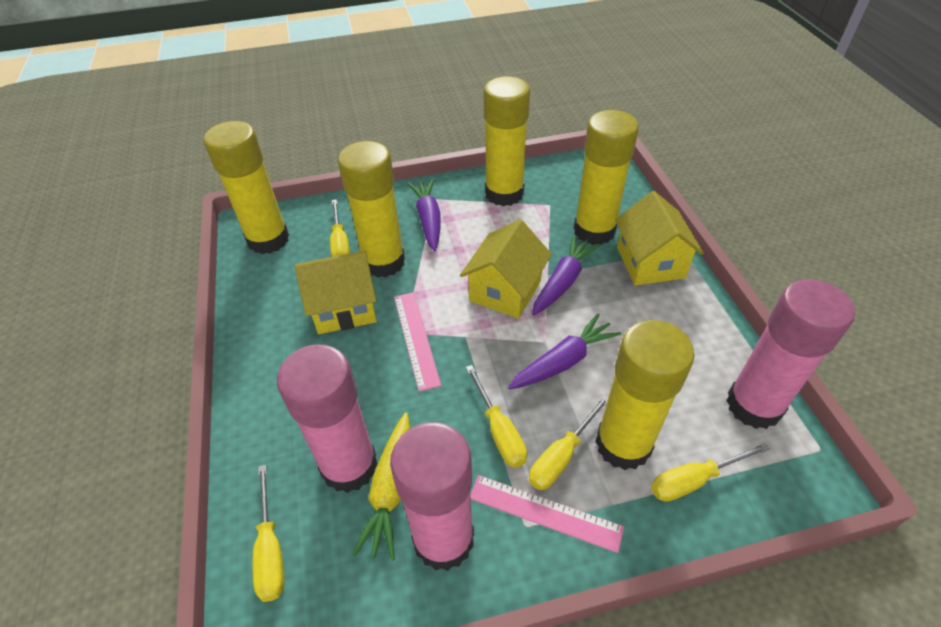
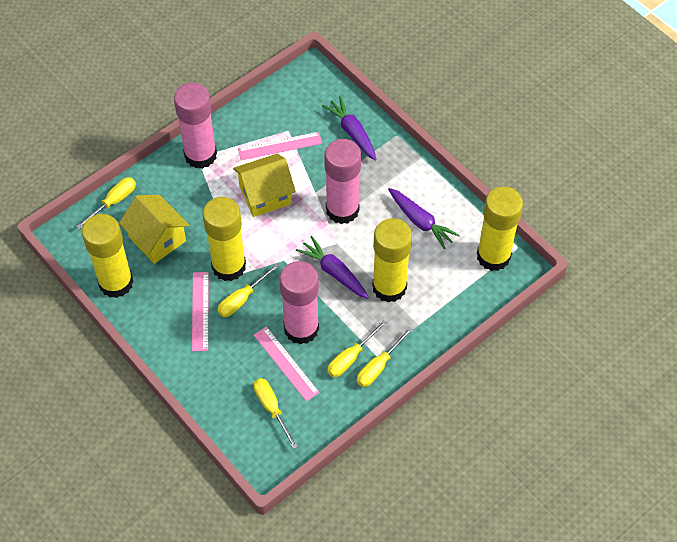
pink ruler: 2 -> 3
yellow carrot: 1 -> 0
yellow glue stick: 5 -> 4
yellow house: 3 -> 2

